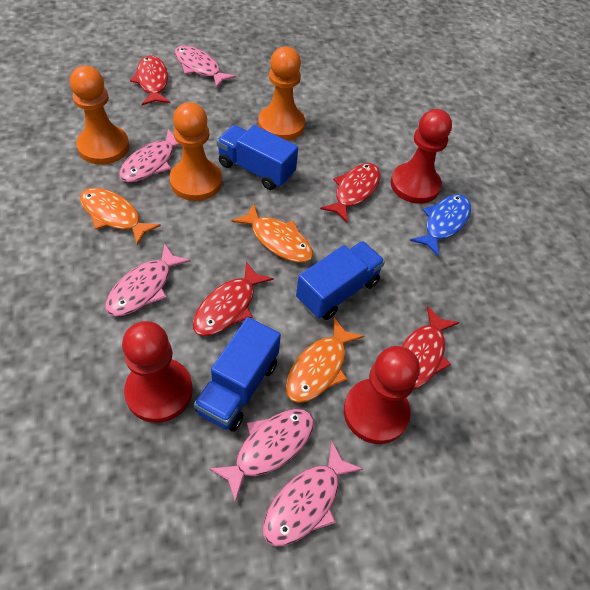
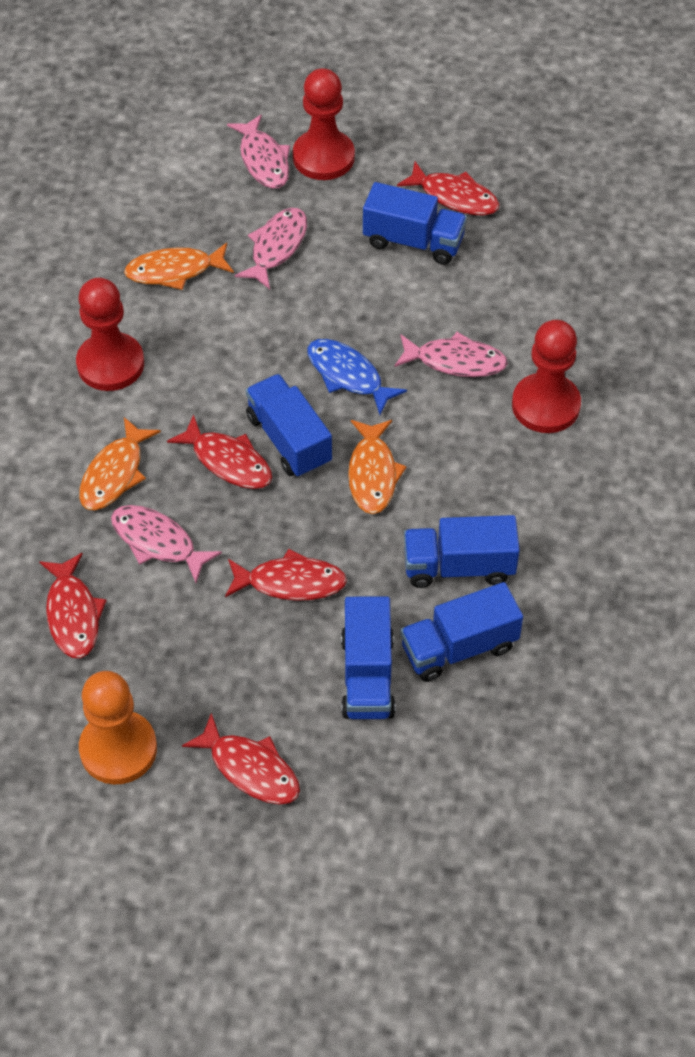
blue truck: 3 -> 5
orange pawn: 3 -> 1
pink fish: 5 -> 4
red fish: 4 -> 5

